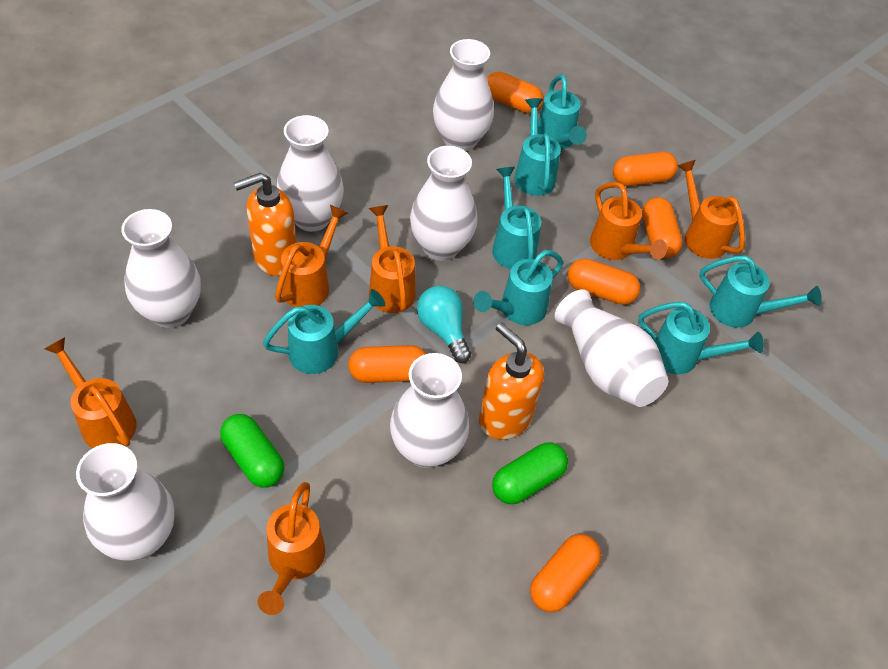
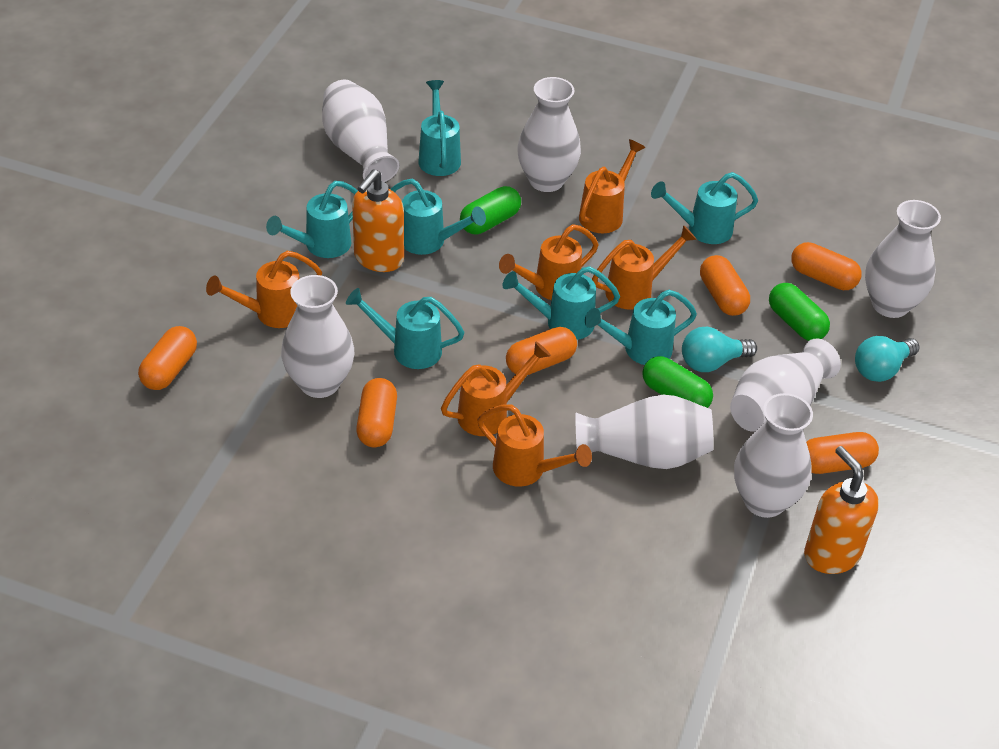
green capsule: 2 -> 3
turquoise light bulb: 1 -> 2

